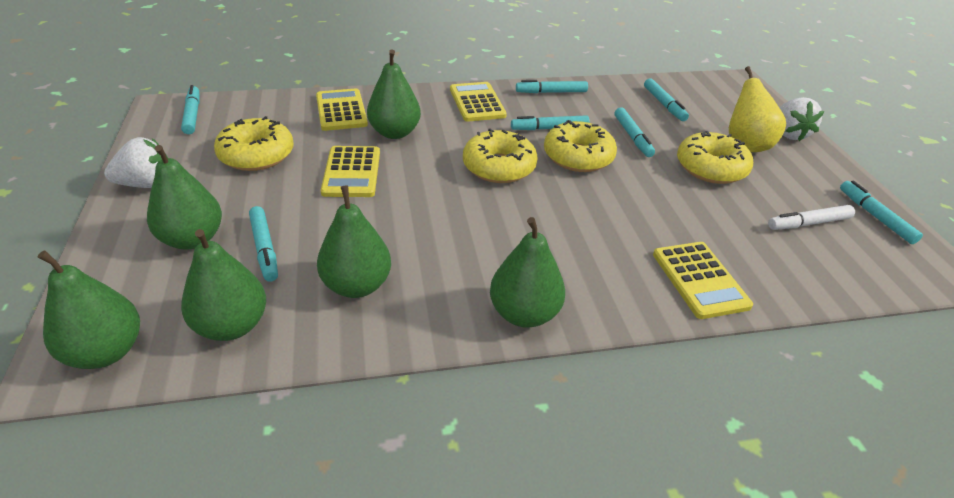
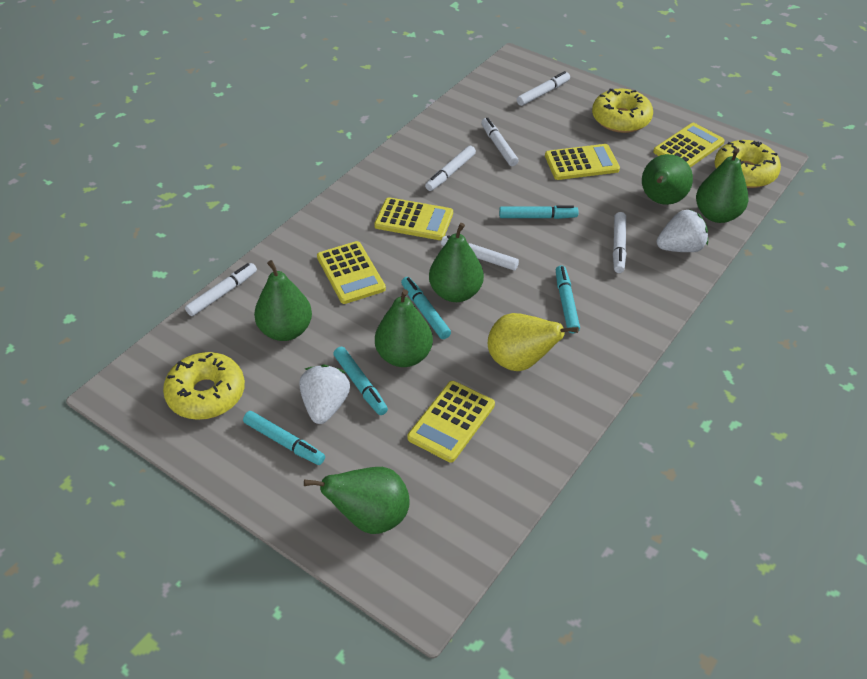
turquoise marker: 7 -> 5
white marker: 1 -> 6
yellow calculator: 4 -> 5
yellow donut: 4 -> 3

